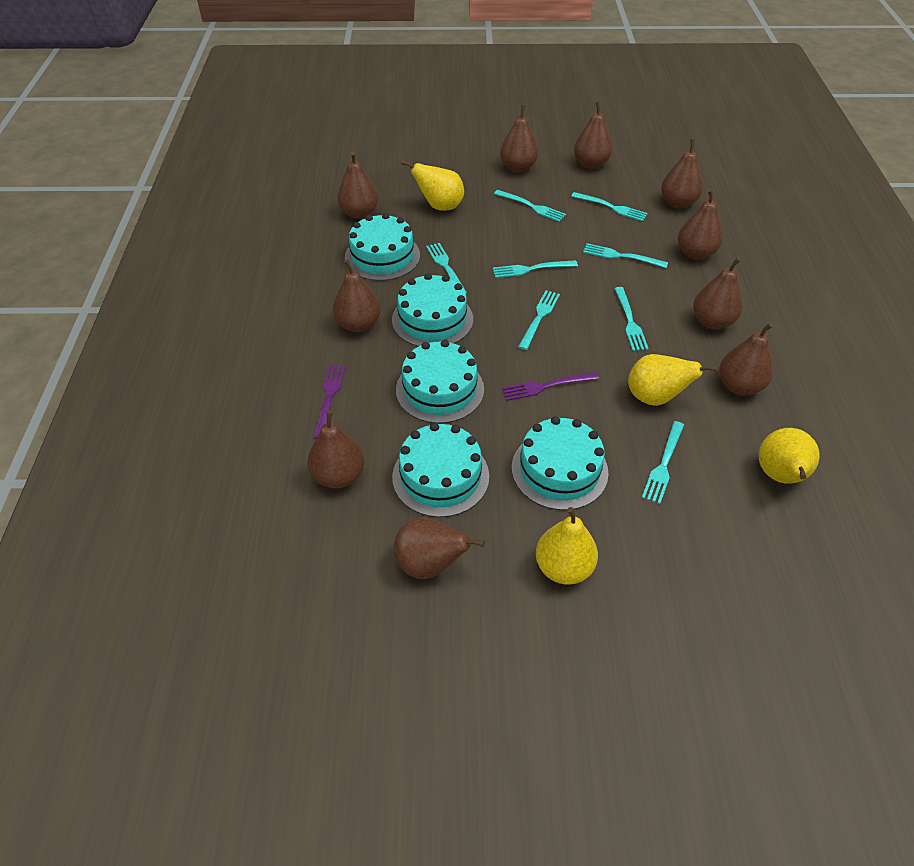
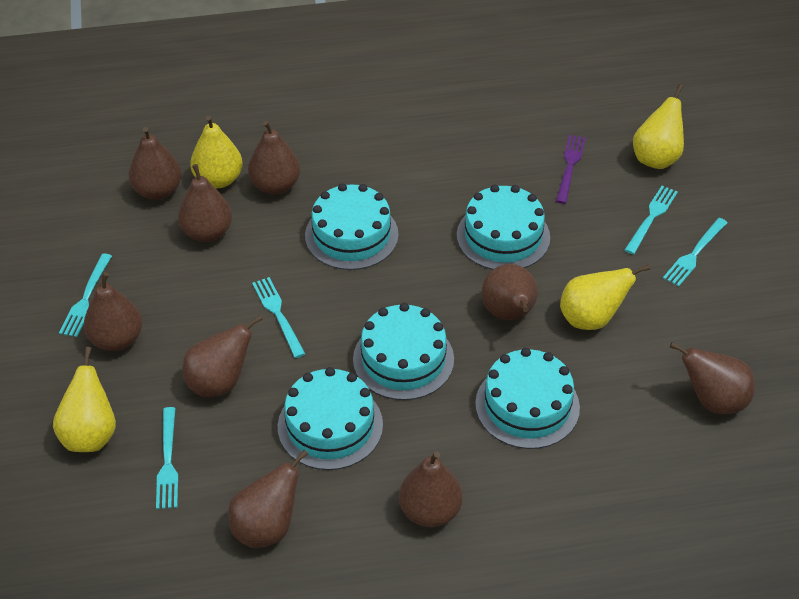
brown pear: 10 -> 9
purple fork: 2 -> 1
turquoise fork: 8 -> 5

